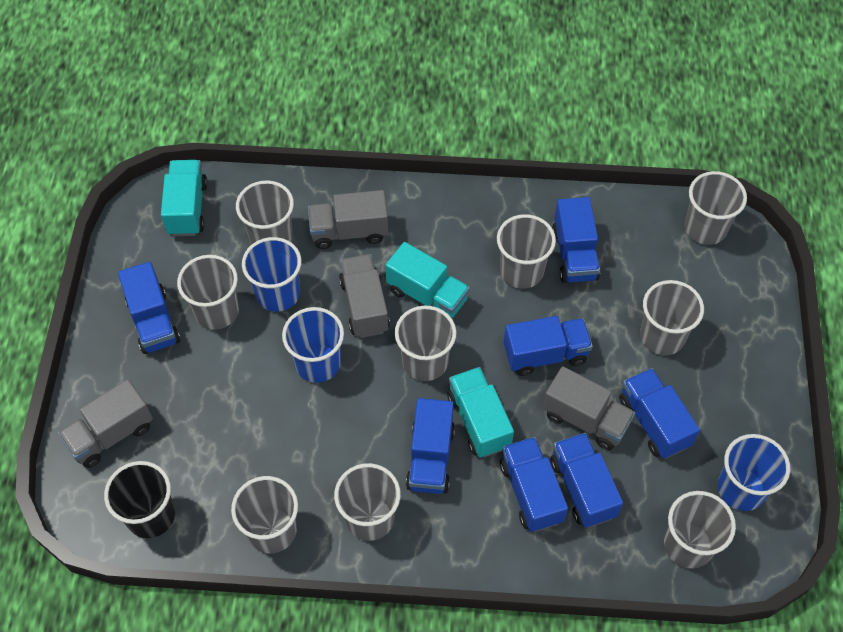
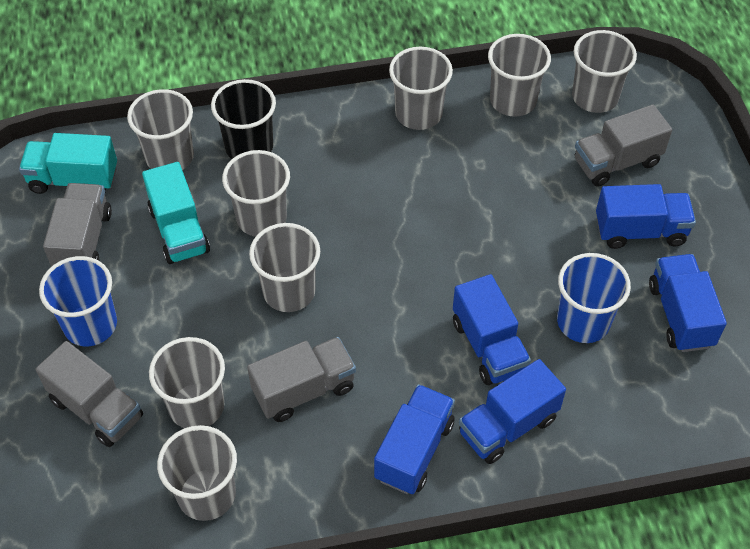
blue cup: 3 -> 2
blue truck: 7 -> 5
grey cup: 9 -> 8
turquoise truck: 3 -> 2

